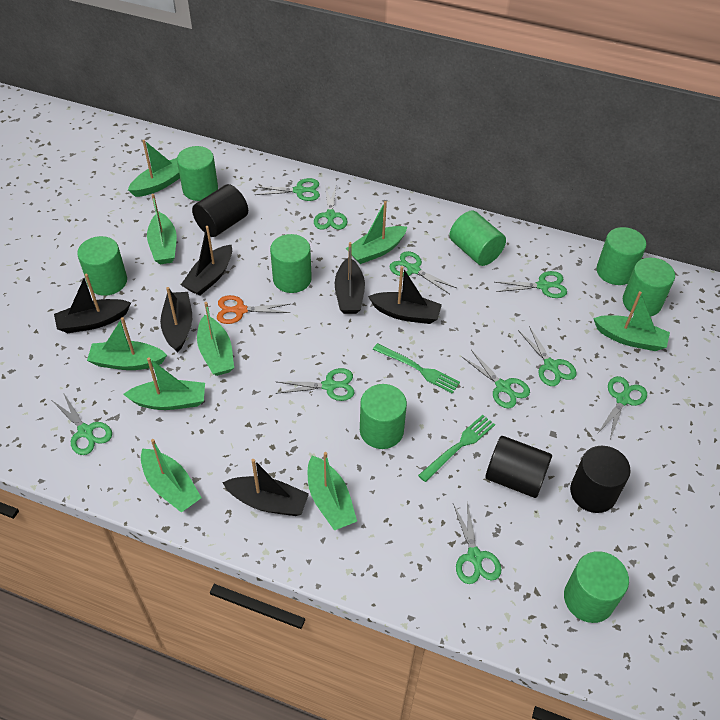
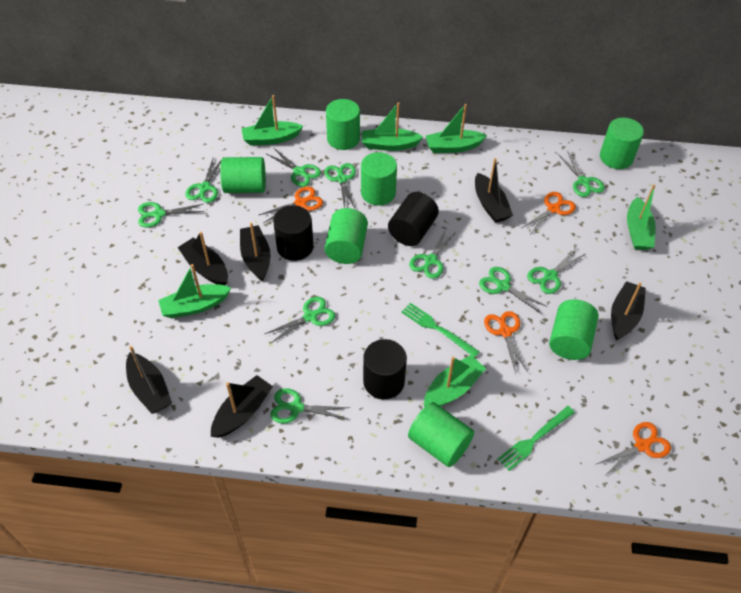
green boat: 9 -> 6
green cylinder: 8 -> 7
orange scissors: 1 -> 4

